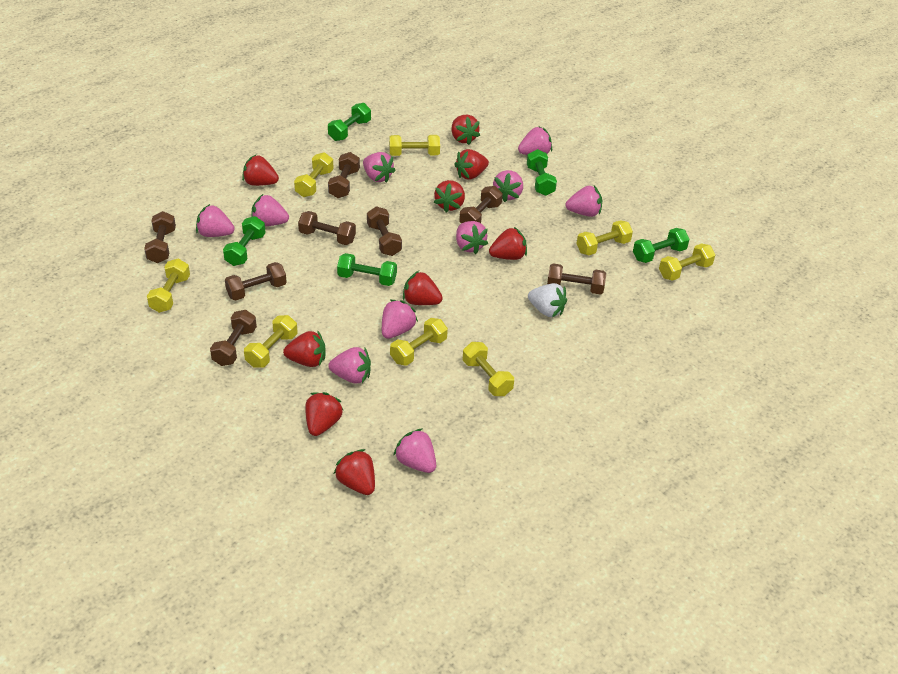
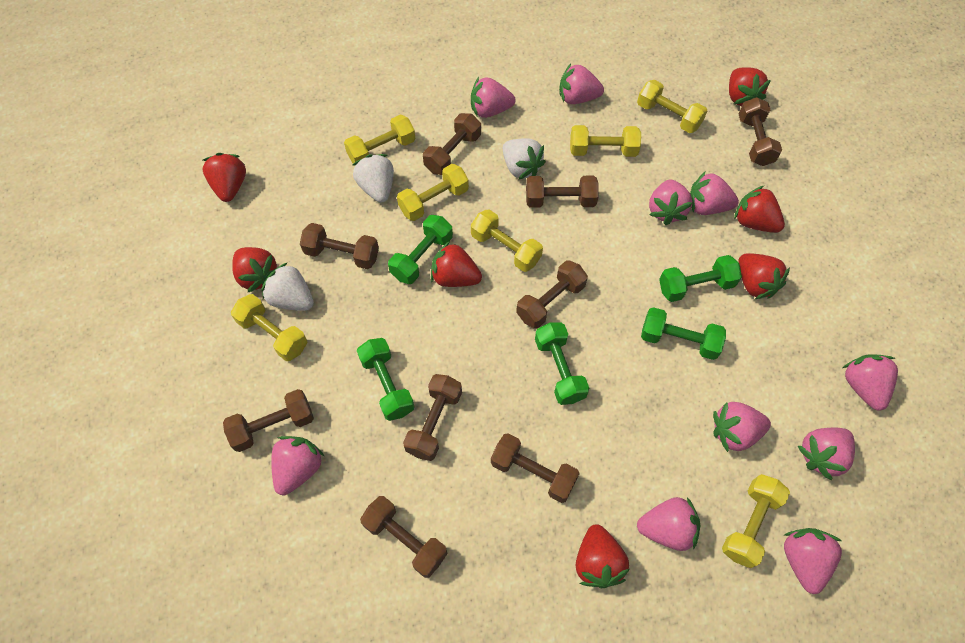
brown dumbbell: 8 -> 9
red strawberry: 9 -> 7
white strawberry: 1 -> 3
yellow dumbbell: 8 -> 7

